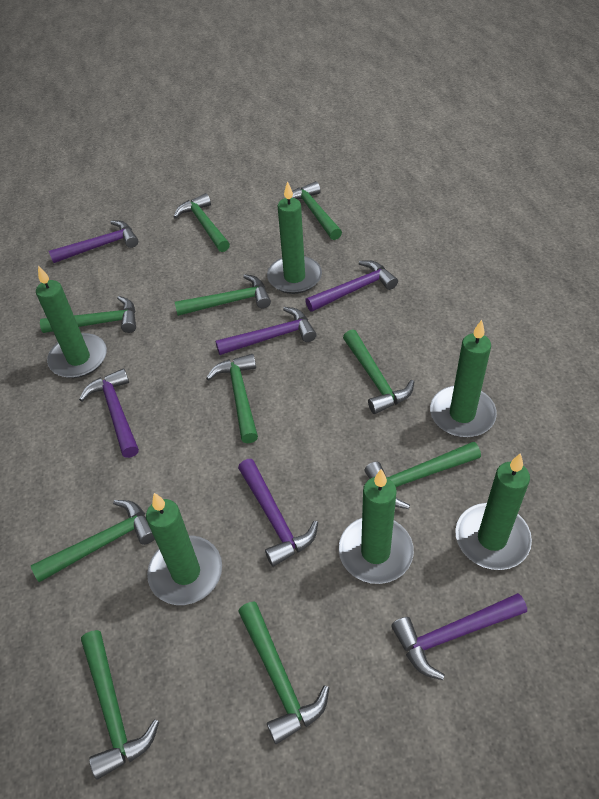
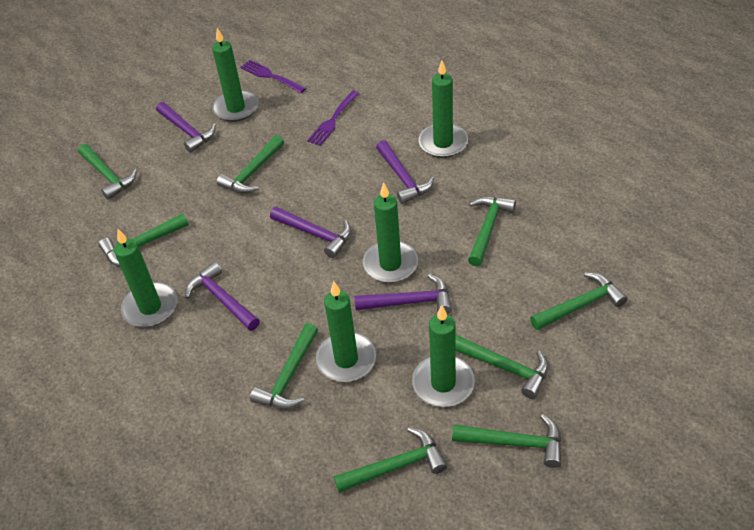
green hammer: 10 -> 9
purple fork: 0 -> 2
purple hammer: 6 -> 5

